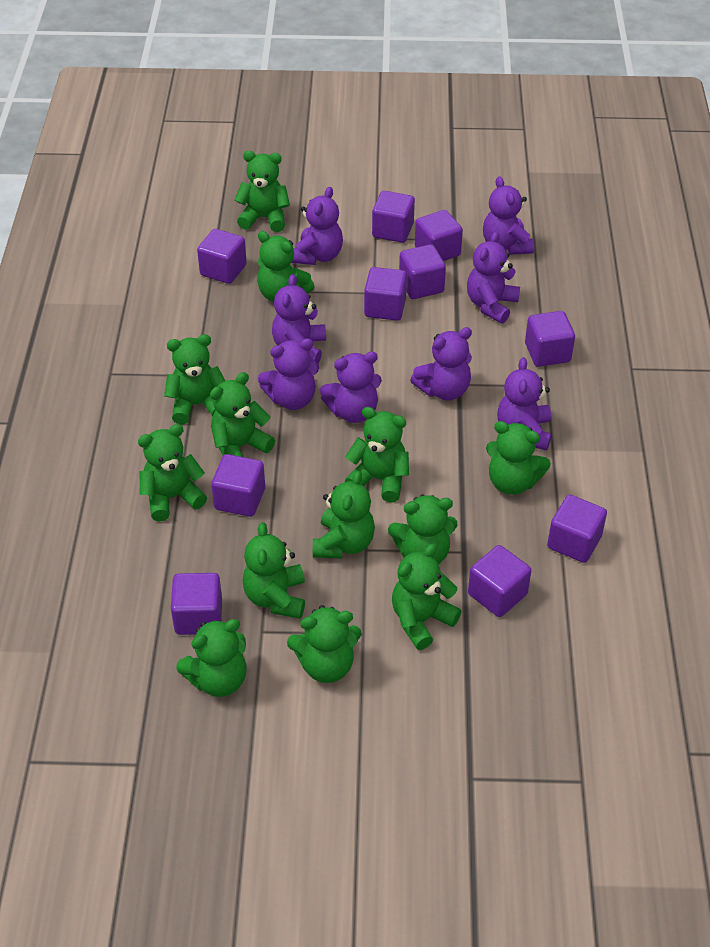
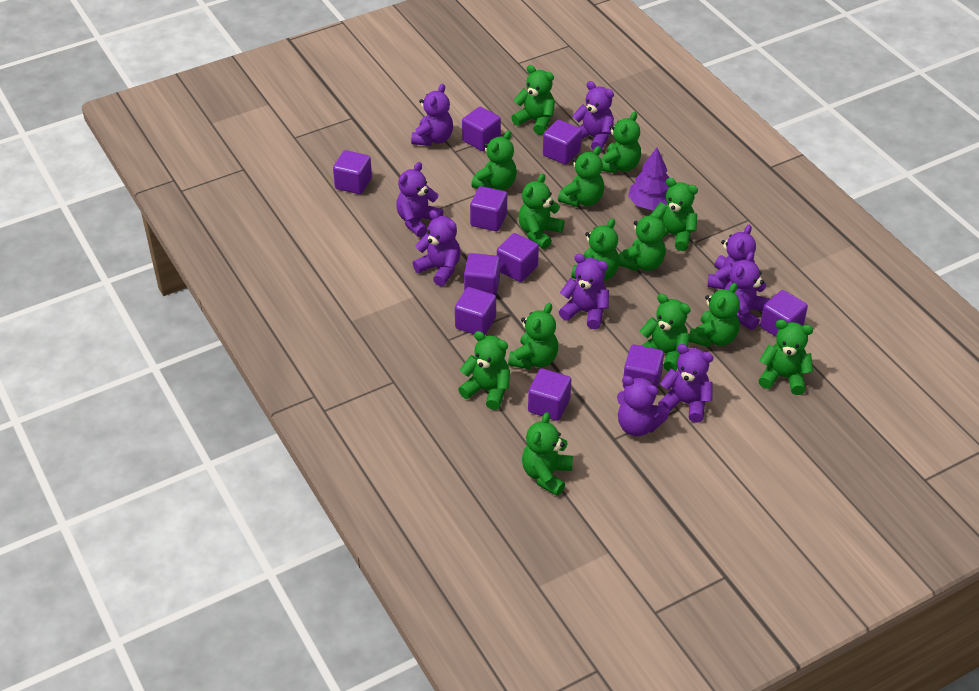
green teddy bear: 13 -> 14
purple teddy bear: 8 -> 9
purple tree: 0 -> 1

